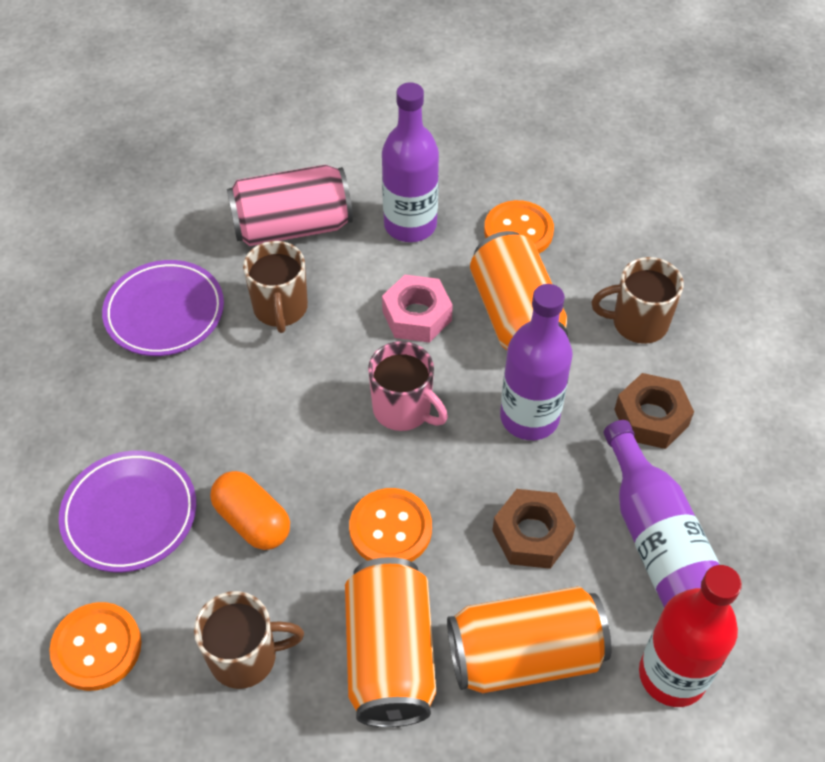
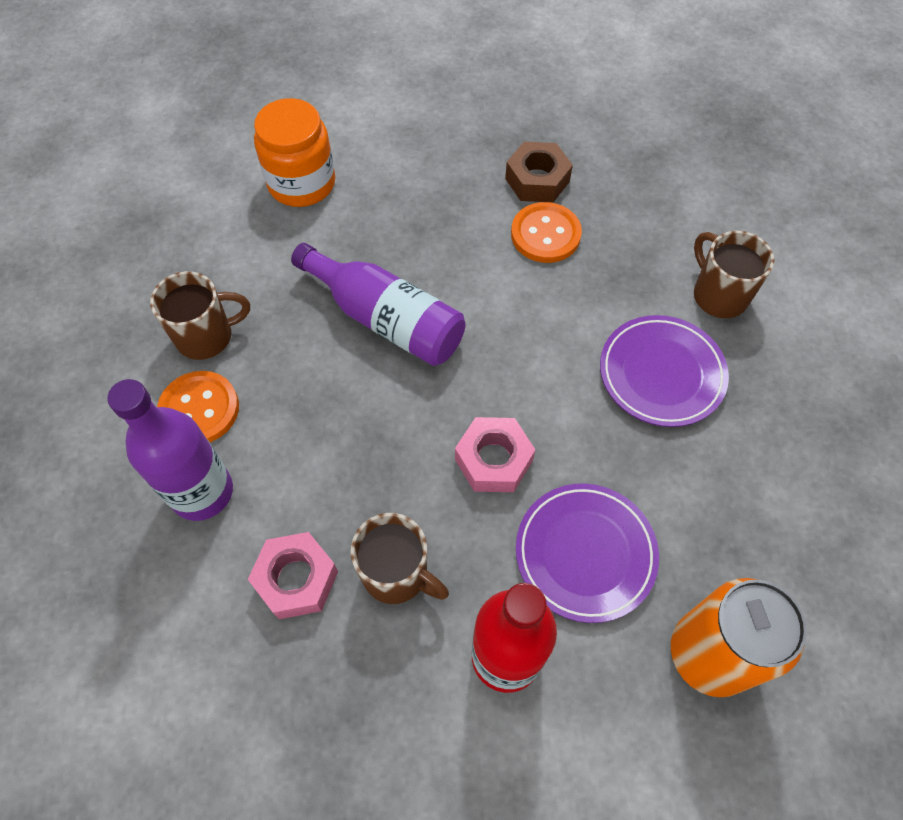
brown nut: 2 -> 1
orange button: 3 -> 2
orange can: 3 -> 1
orange capsule: 1 -> 0
orange jar: 0 -> 1
pink can: 1 -> 0
pink mug: 1 -> 0
pink nut: 1 -> 2
purple bottle: 3 -> 2

